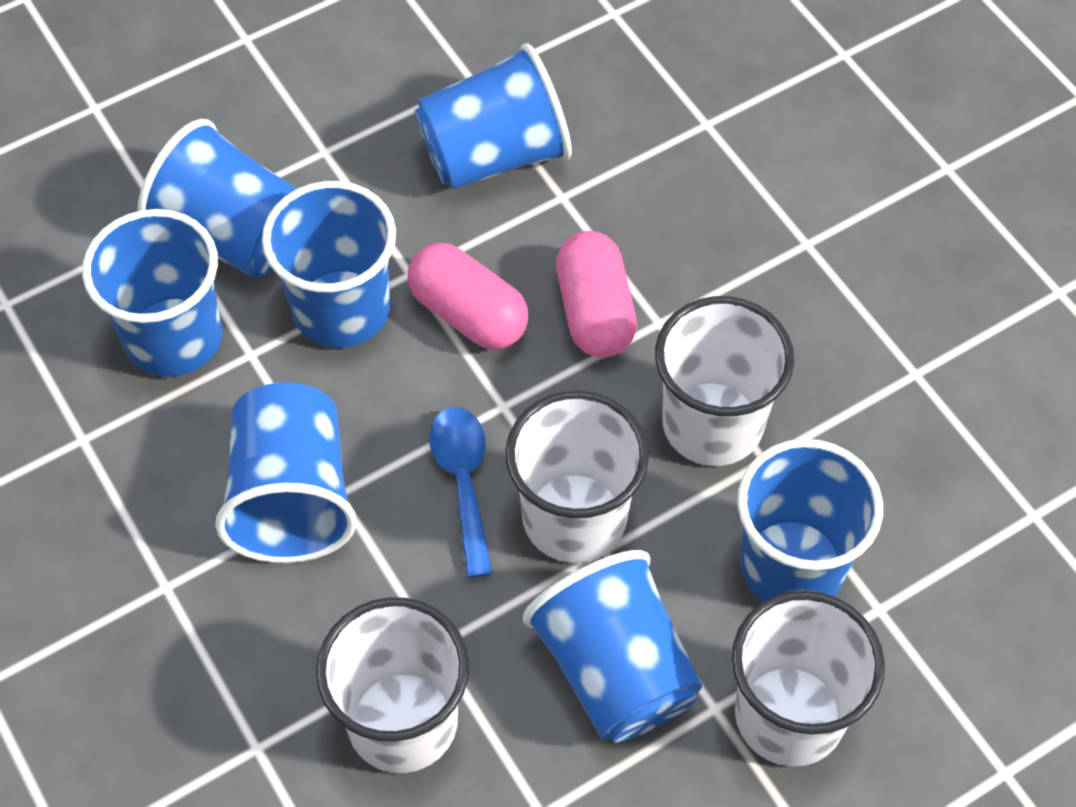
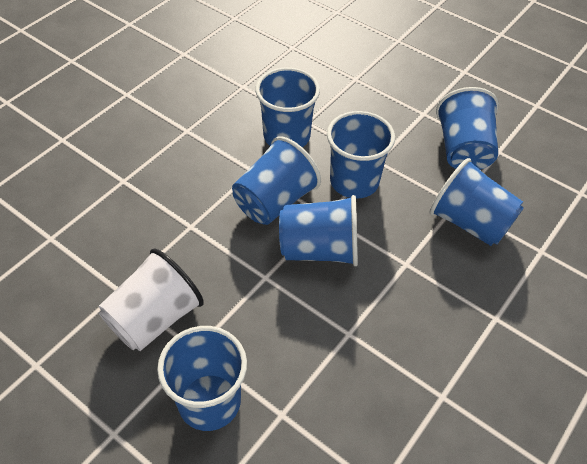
blue spoon: 1 -> 0
pink capsule: 2 -> 0
white cup: 4 -> 1

